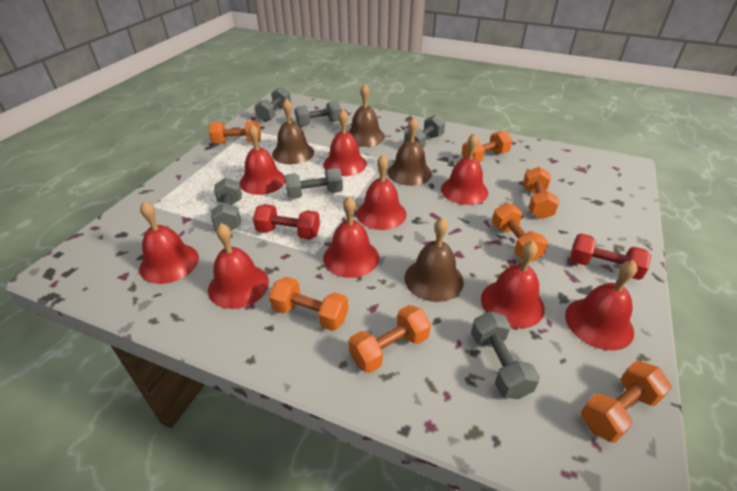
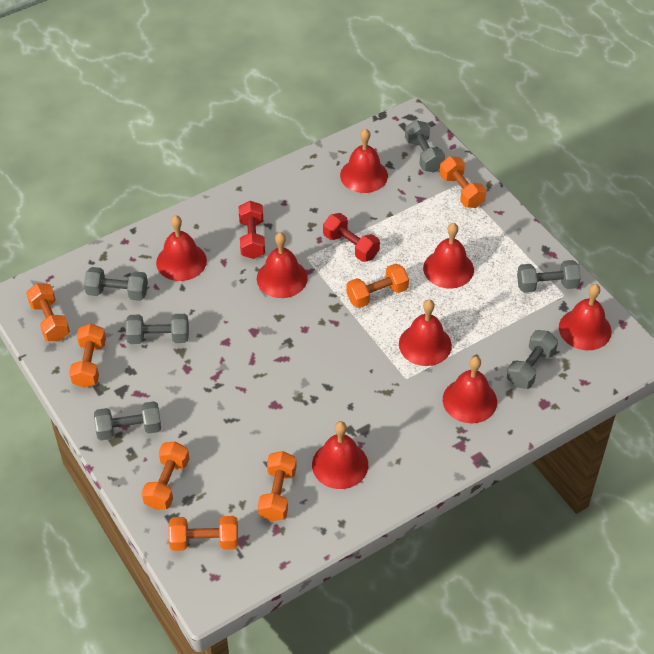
brown bell: 4 -> 0
red bell: 9 -> 8

